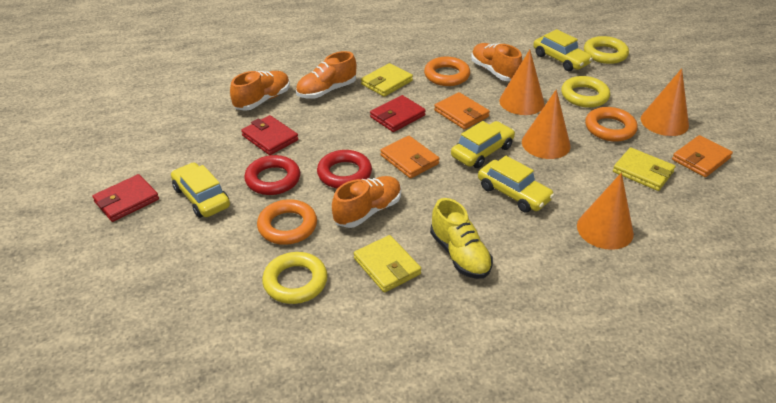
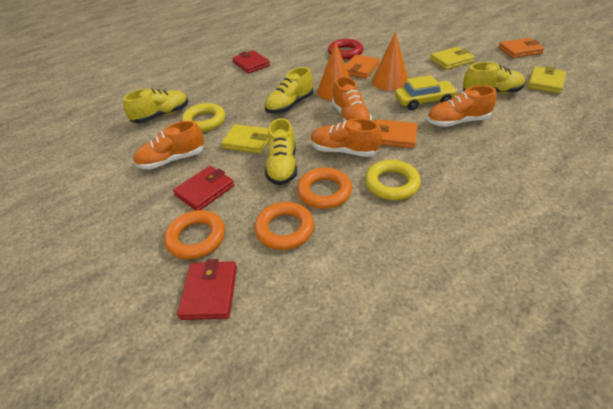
orange cone: 4 -> 2
red ring: 2 -> 1
yellow car: 4 -> 1
yellow ring: 3 -> 2
yellow shoe: 1 -> 4

